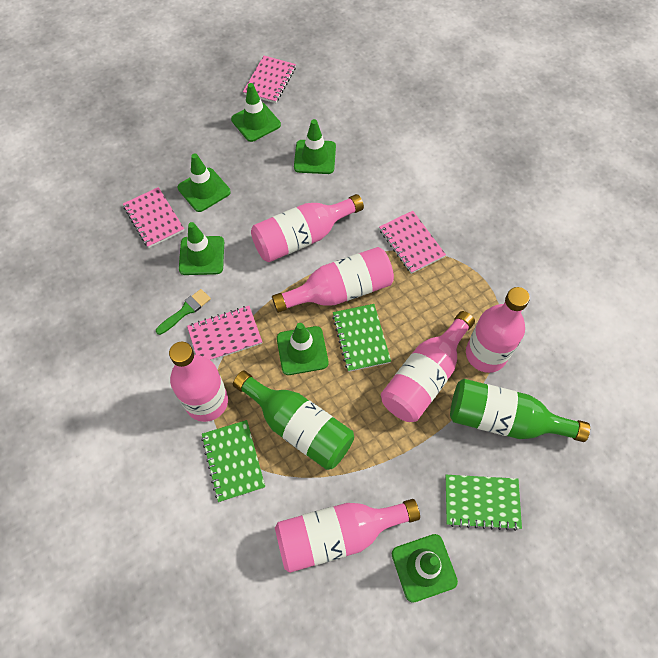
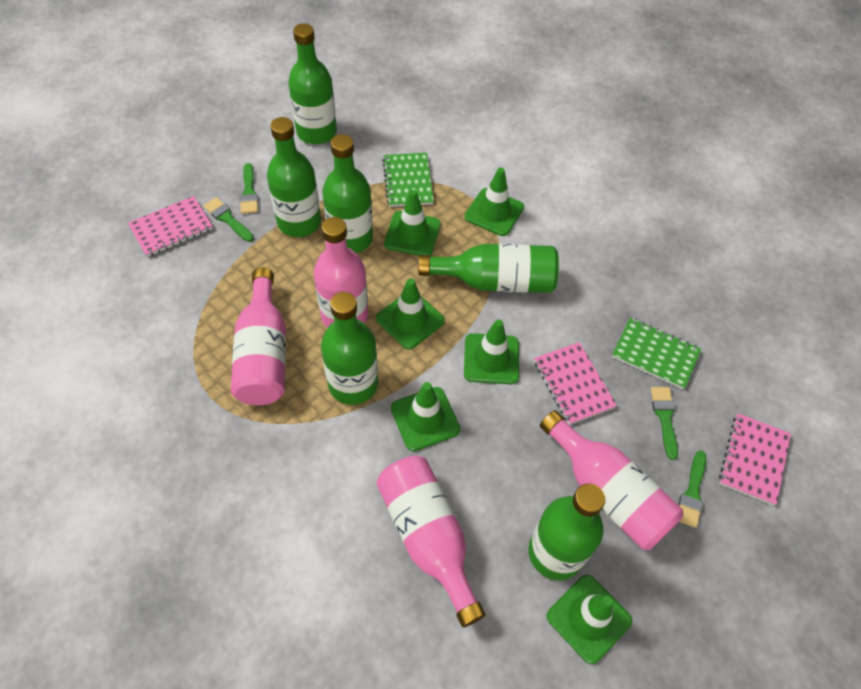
green bottle: 2 -> 6
green brush: 1 -> 4
green notebook: 3 -> 2
pink bottle: 6 -> 4
pink notebook: 4 -> 3

